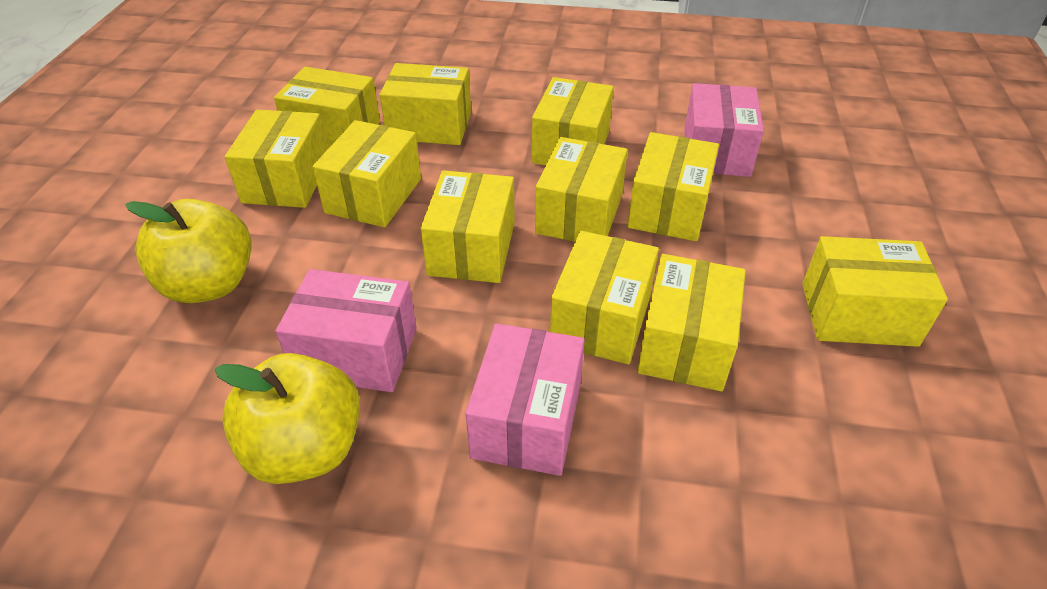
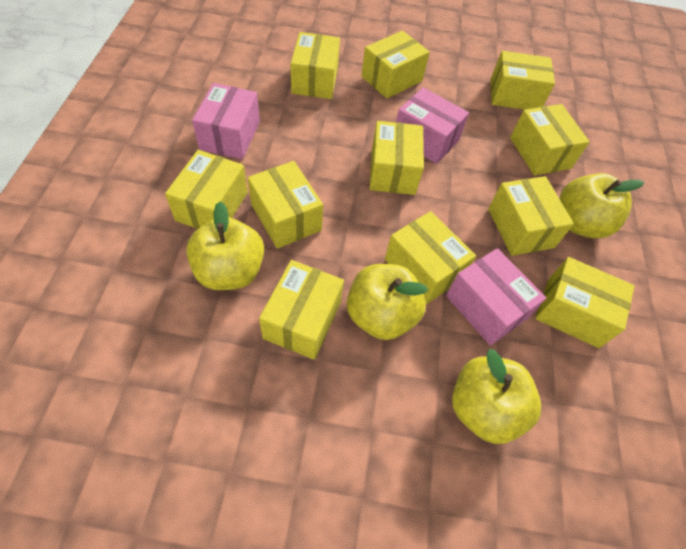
yellow apple: 2 -> 4

